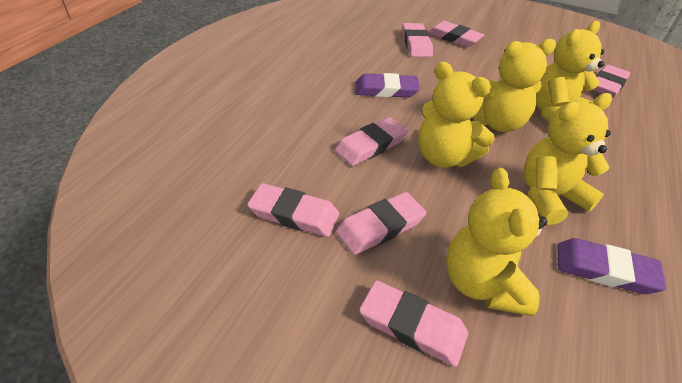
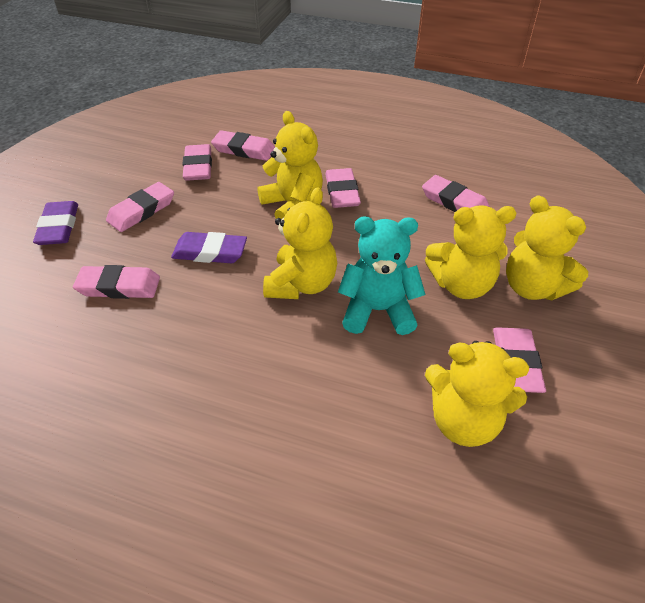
turquoise teddy bear: 0 -> 1

